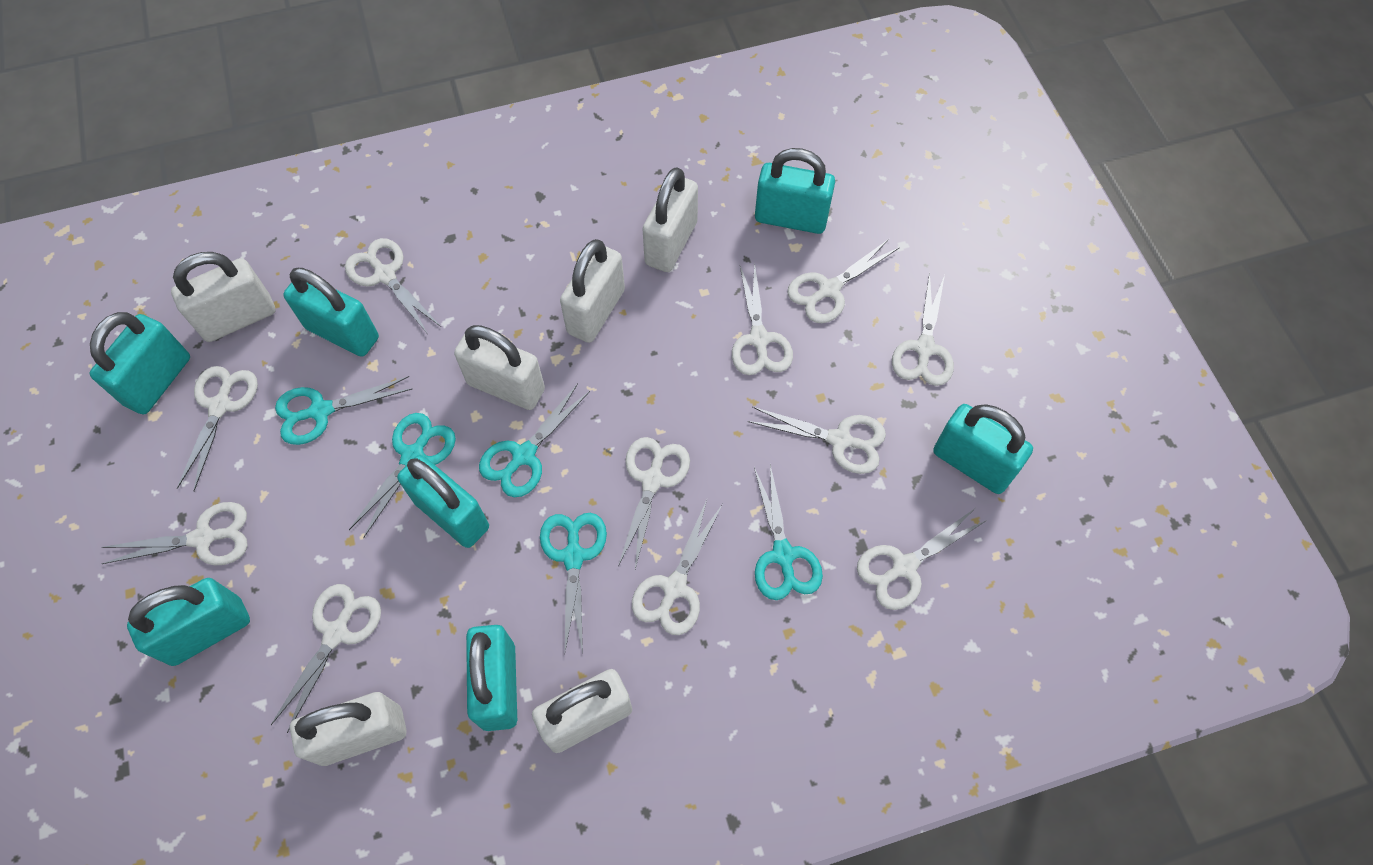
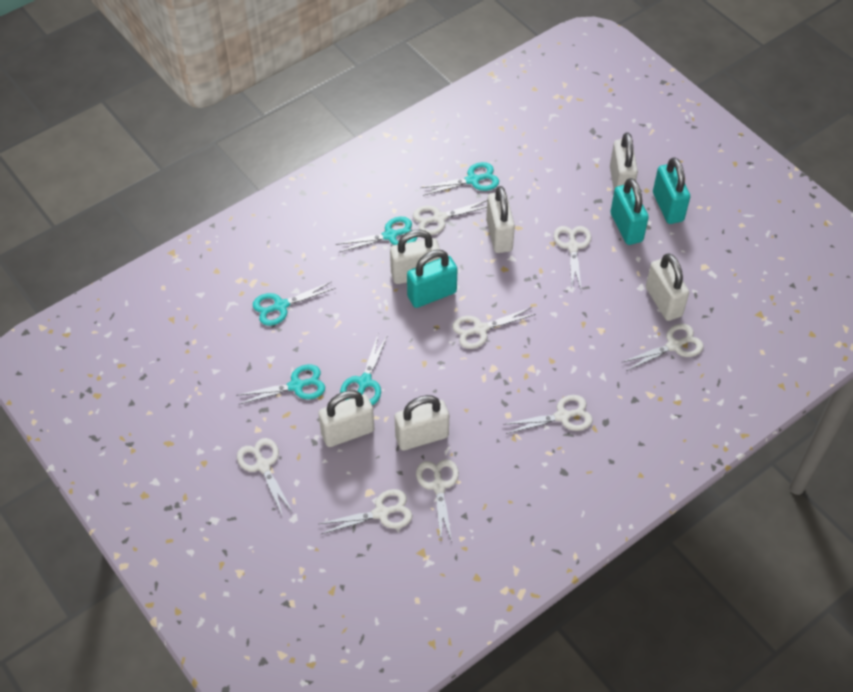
turquoise padlock: 7 -> 3
white scissors: 11 -> 8

